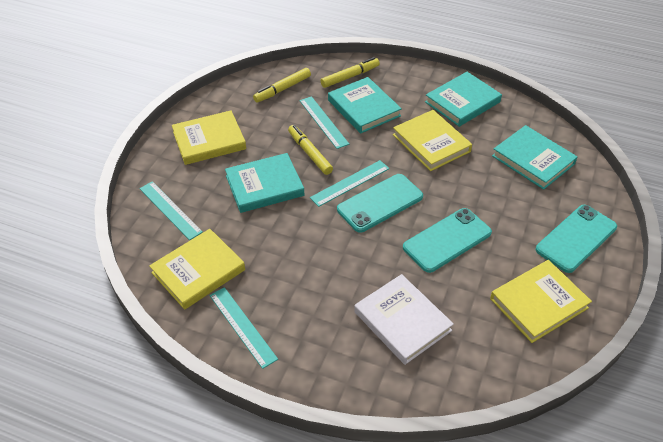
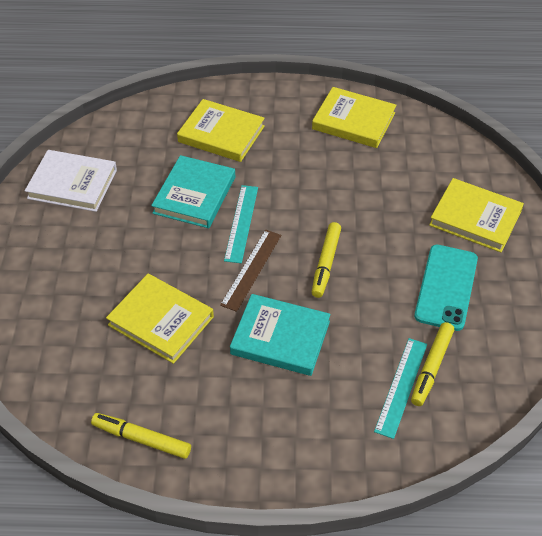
brown ruler: 0 -> 1
turquoise book: 4 -> 2
turquoise phone: 3 -> 1
turquoise ruler: 4 -> 2

